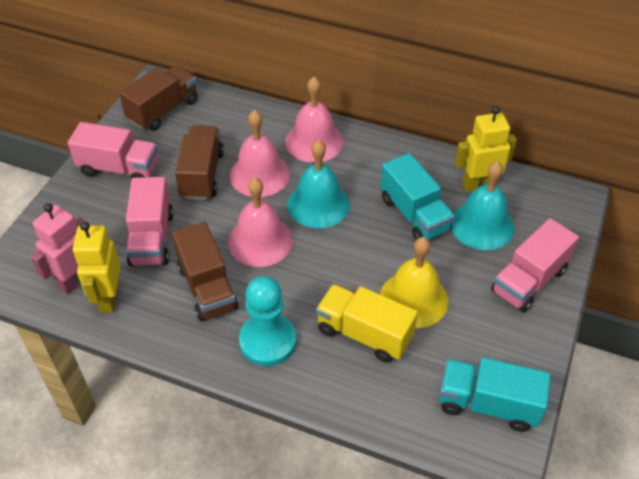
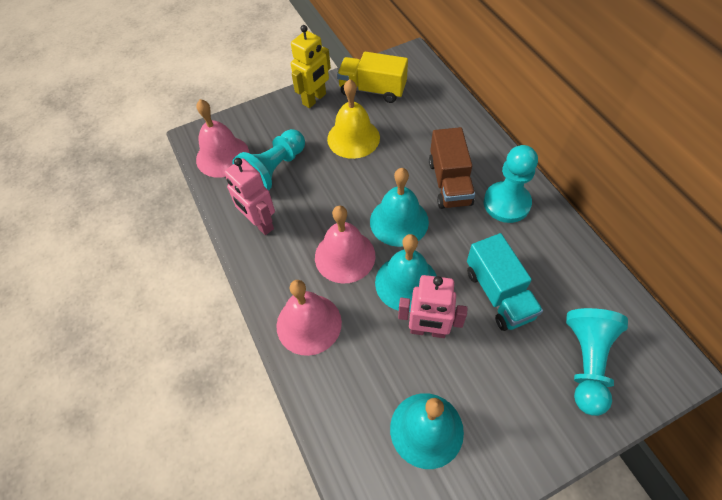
brown truck: 3 -> 1
pink robot: 1 -> 2
pink truck: 3 -> 0
turquoise bell: 2 -> 3
turquoise pawn: 1 -> 3
turquoise truck: 2 -> 1
yellow robot: 2 -> 1

